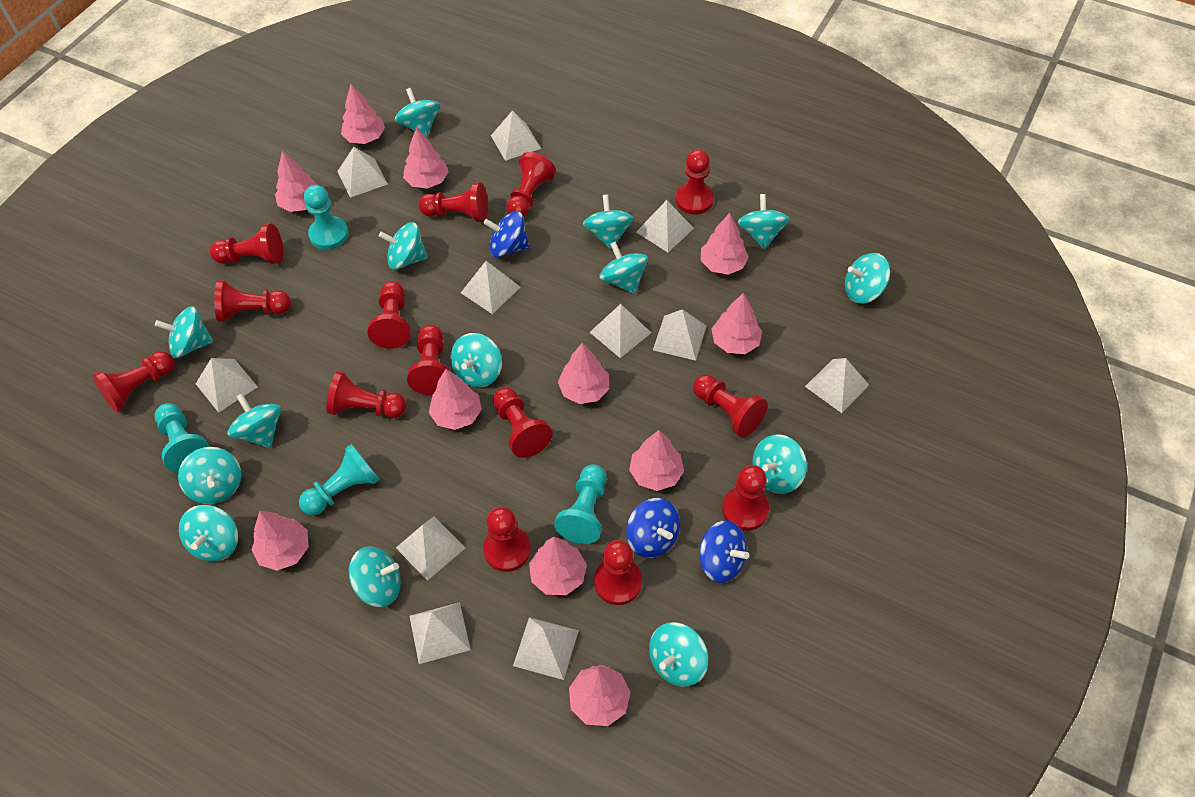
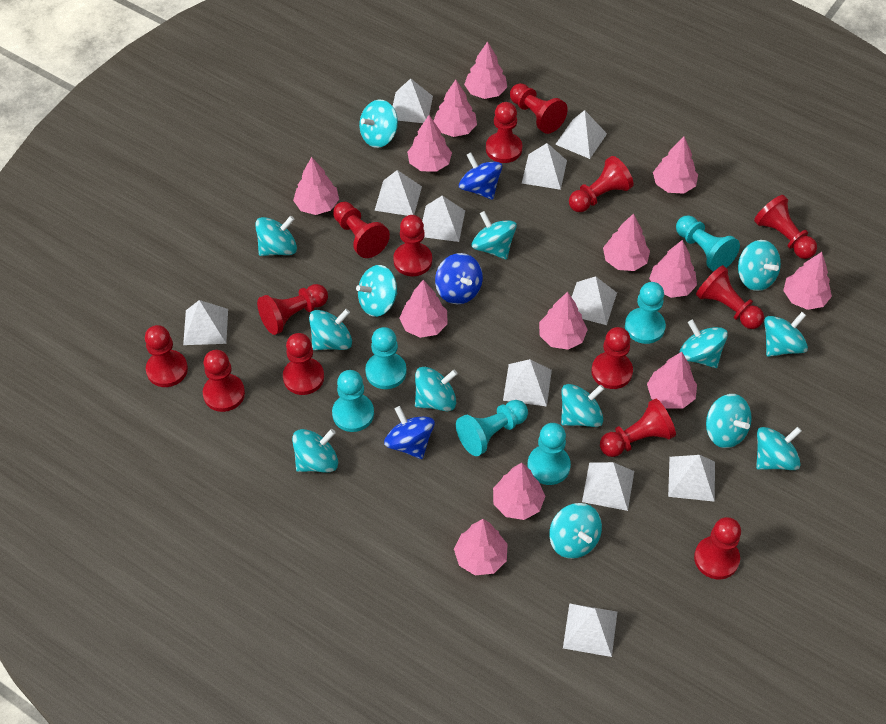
pink tree: 11 -> 13
turquoise pawn: 4 -> 6

